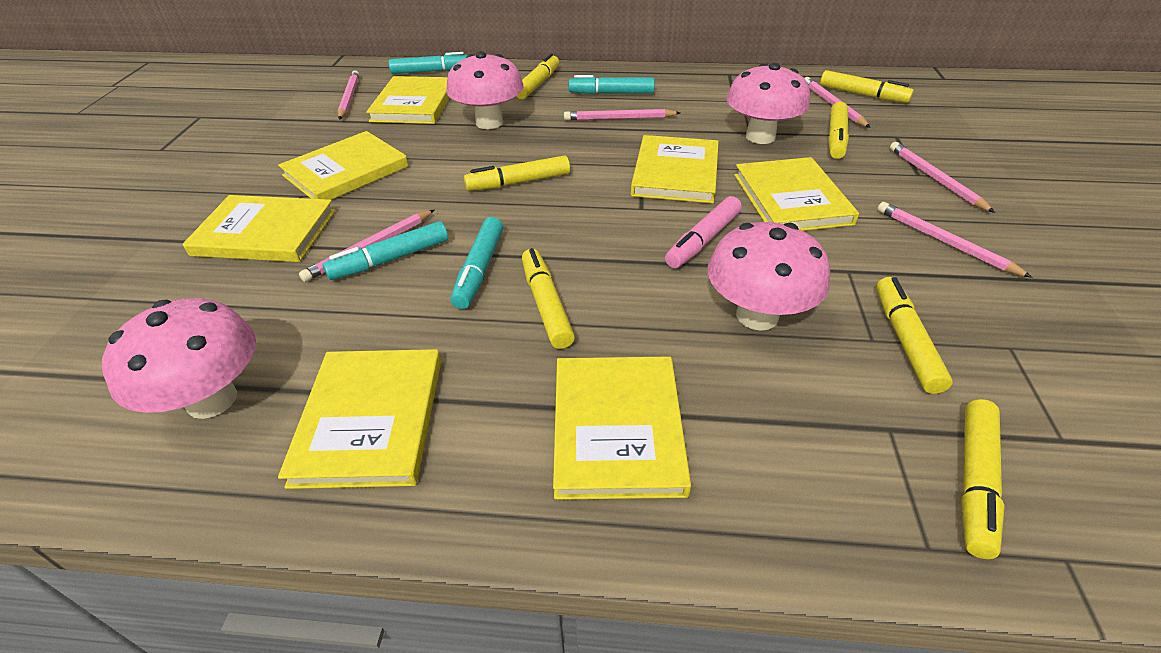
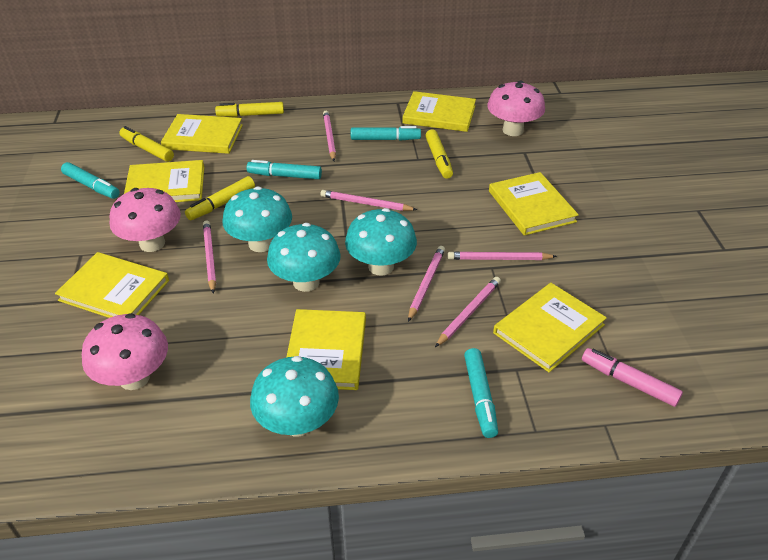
pink mushroom: 4 -> 3
turquoise mushroom: 0 -> 4
yellow marker: 7 -> 4

